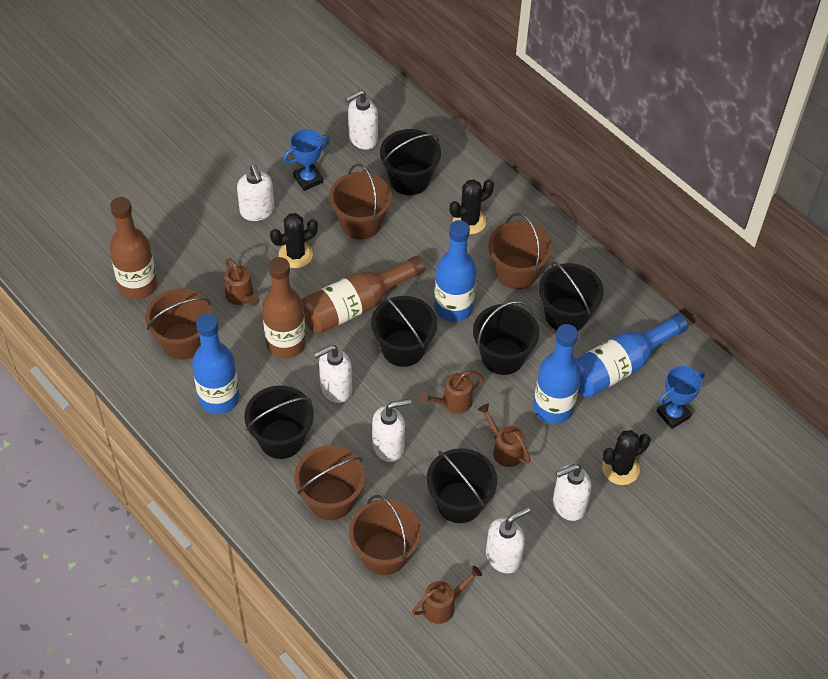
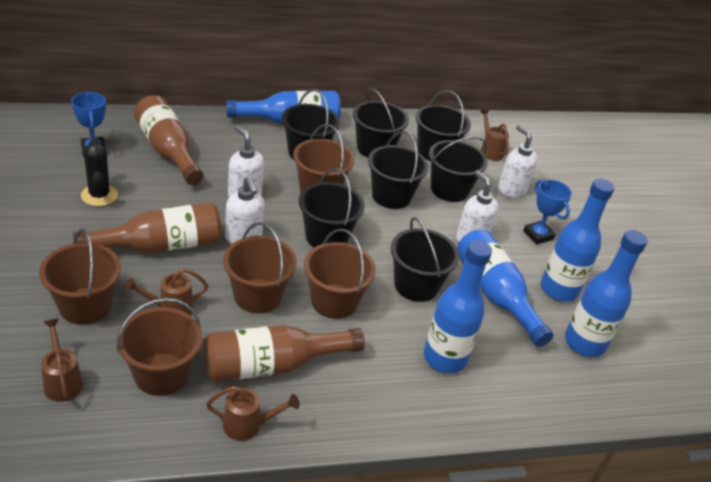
black bucket: 6 -> 7
black cactus: 3 -> 1
blue bottle: 4 -> 5
white soap dispenser: 6 -> 4

